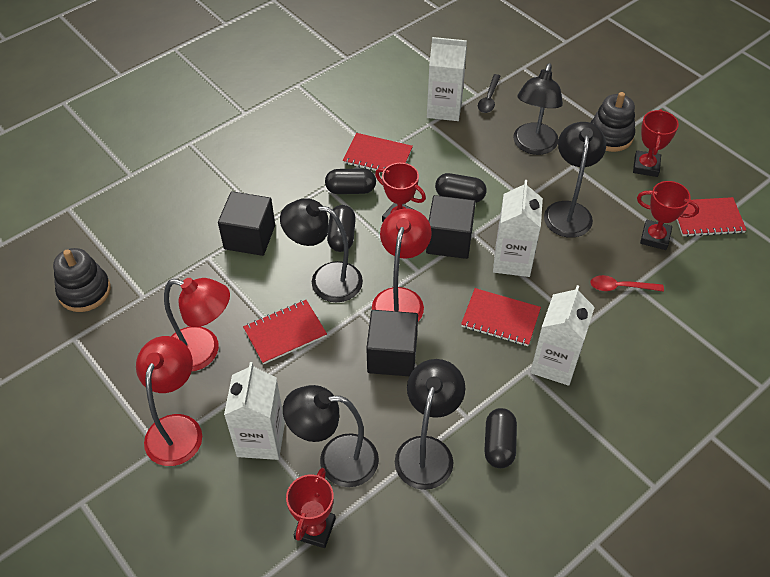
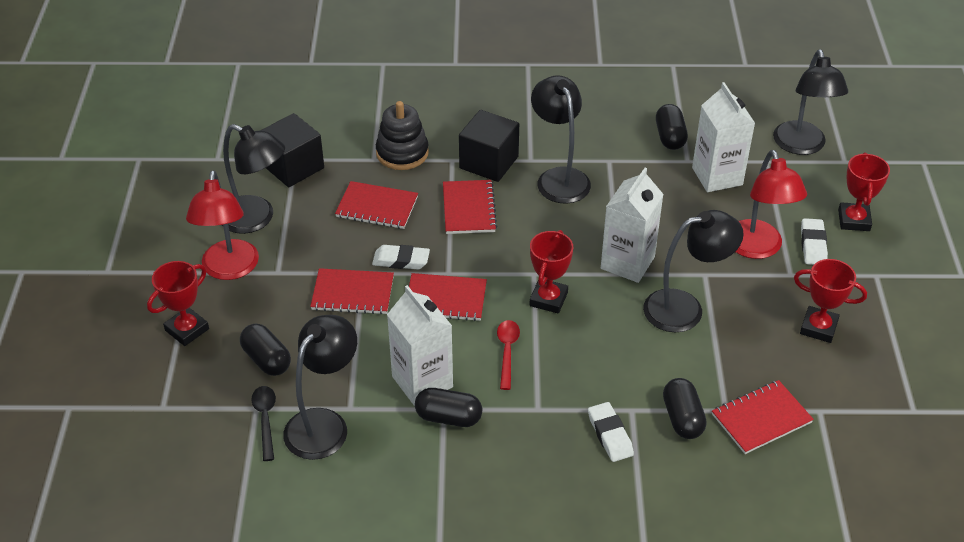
black cube: 3 -> 2
black stacking toy: 2 -> 1
red lamp: 3 -> 2
red notebook: 4 -> 5
white carton: 4 -> 3
white eraser: 0 -> 3

